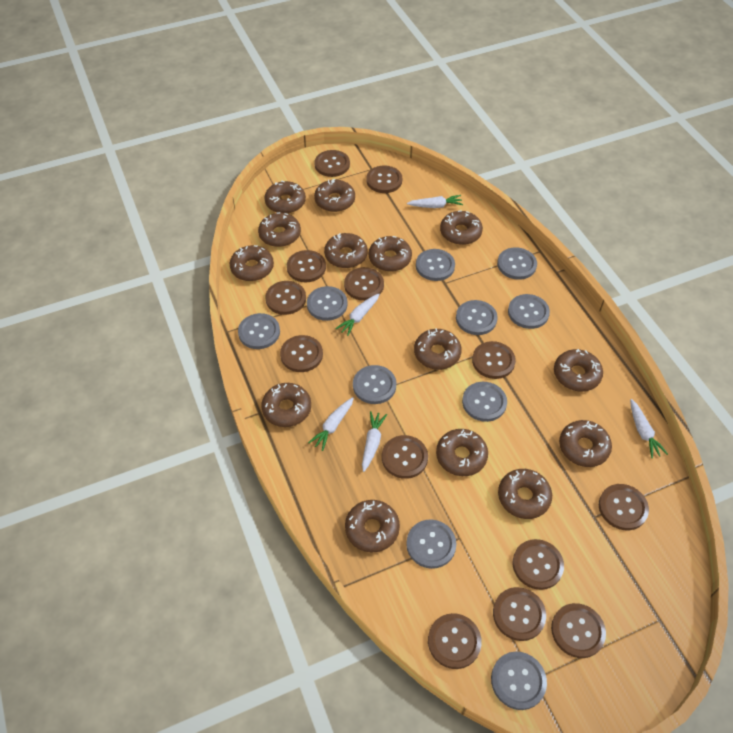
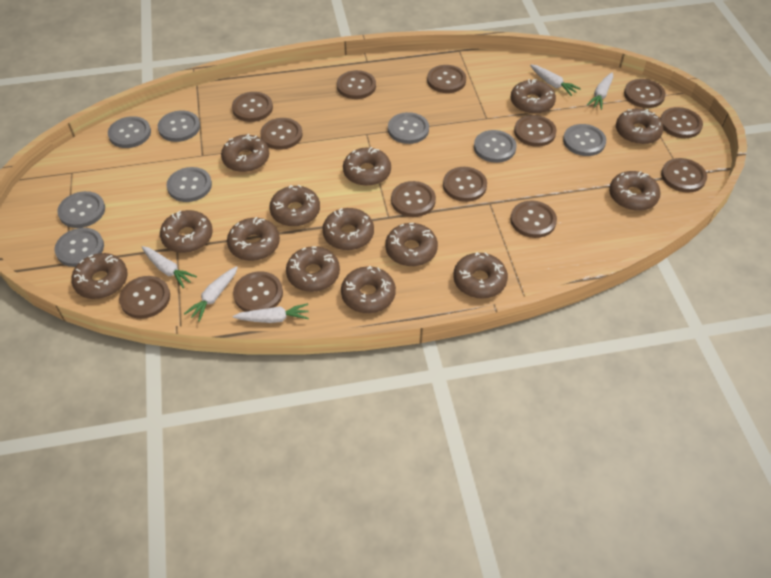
grey button: 10 -> 8

